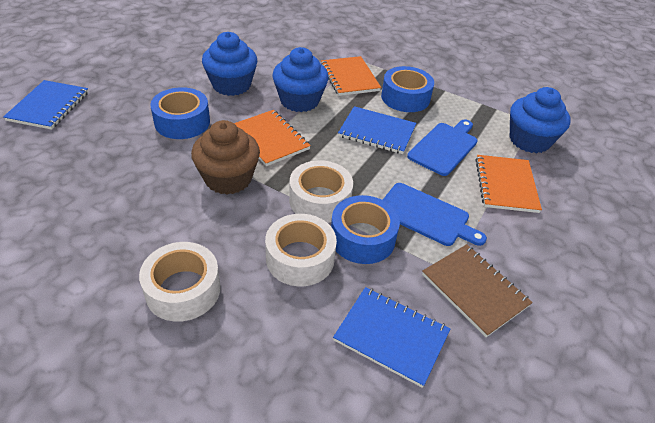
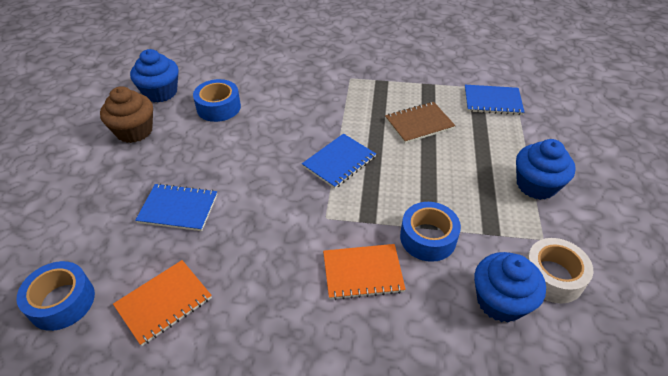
blue cutting board: 2 -> 0
orange notebook: 3 -> 2
white tape: 3 -> 1

